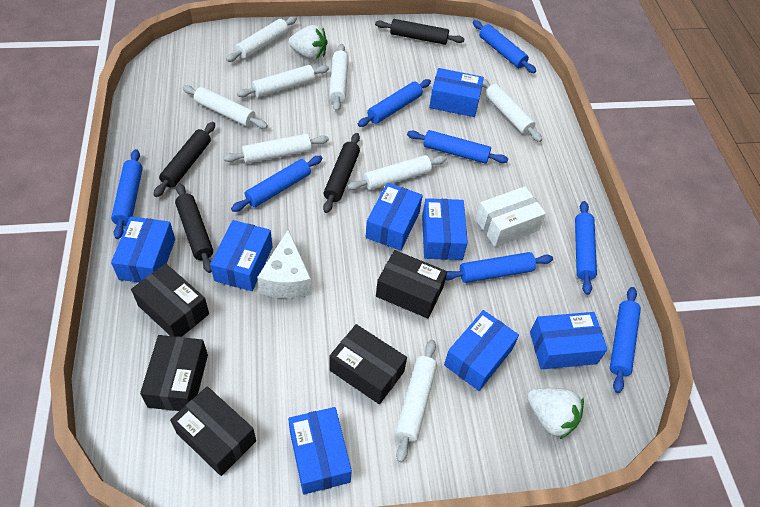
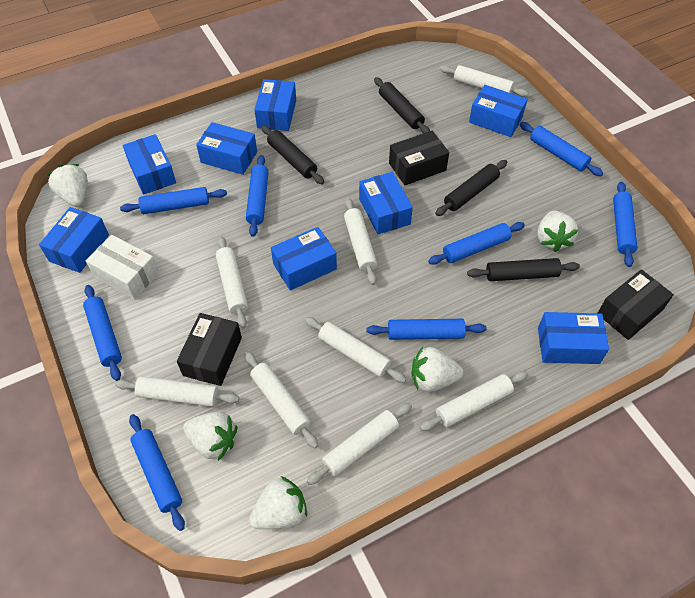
black box: 5 -> 3
white cheese: 1 -> 0
white strawberry: 2 -> 5

